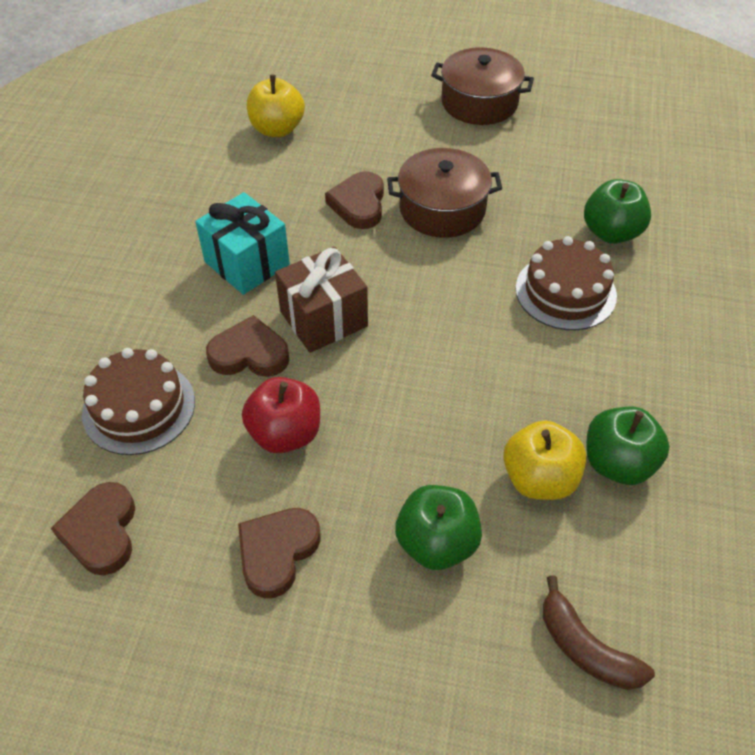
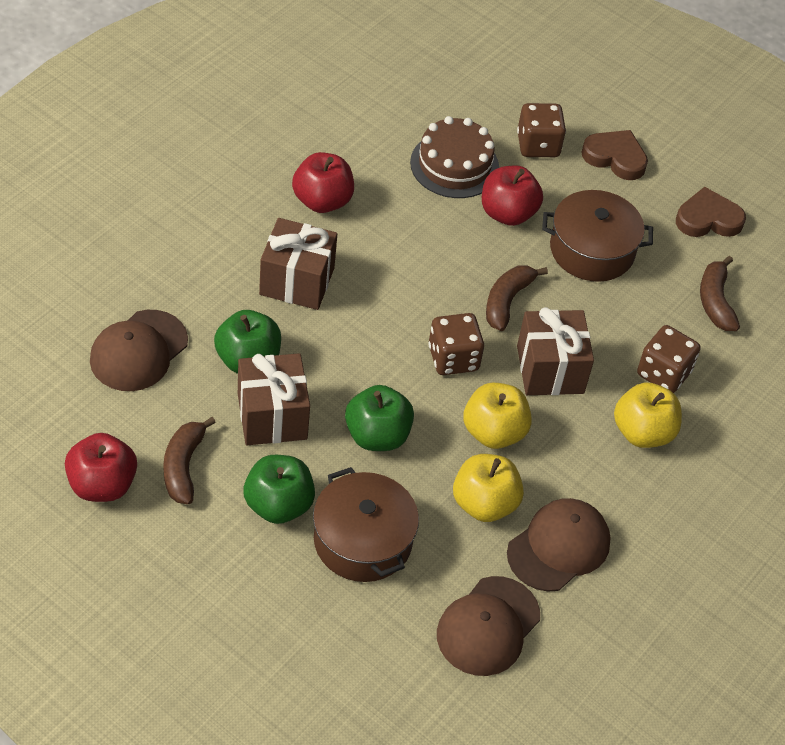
brown banana: 1 -> 3
brown cake: 2 -> 1
brown cap: 0 -> 3
brown dice: 0 -> 3
brown gift: 1 -> 3
brown heart: 4 -> 2
red apple: 1 -> 3
turquoise gift: 1 -> 0
yellow apple: 2 -> 3

